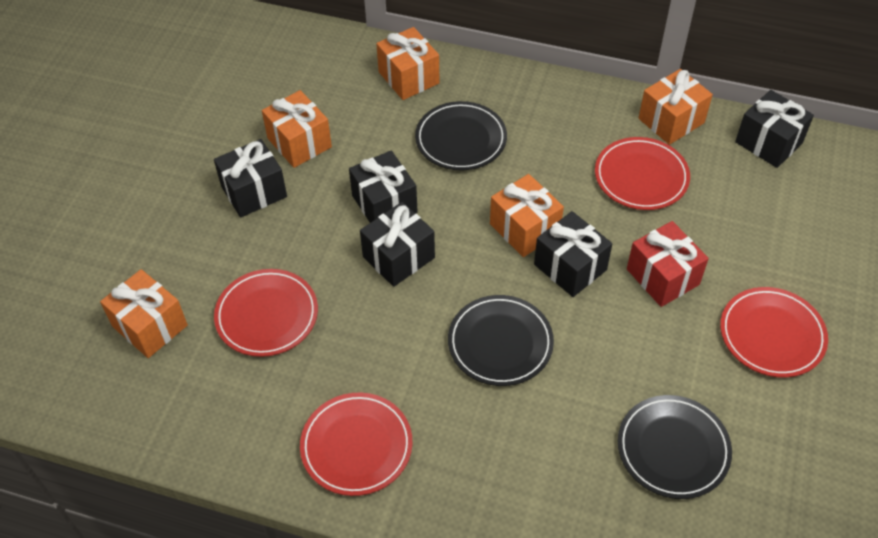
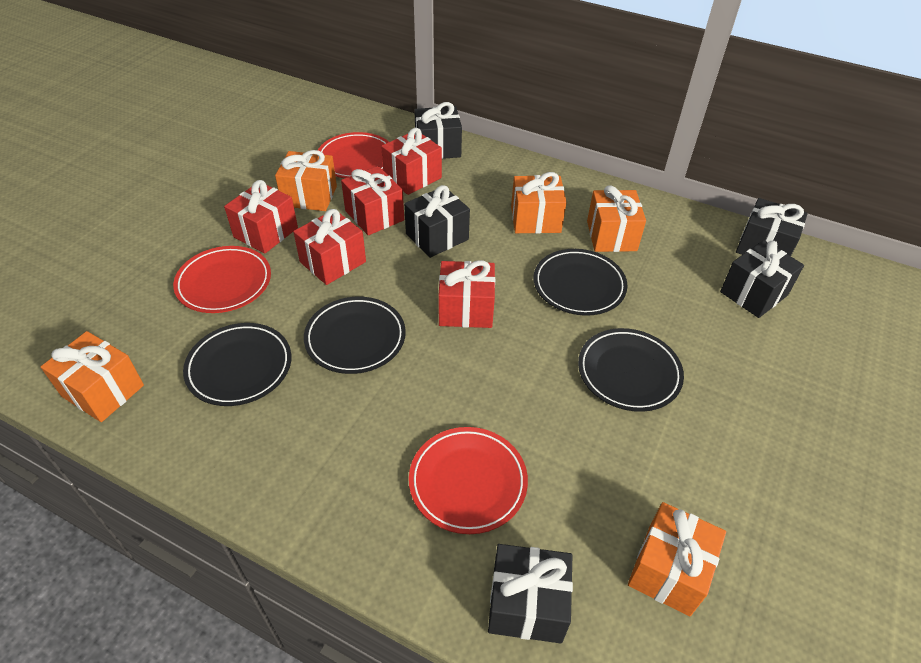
black plate: 3 -> 4
red gift: 1 -> 5
red plate: 4 -> 3

